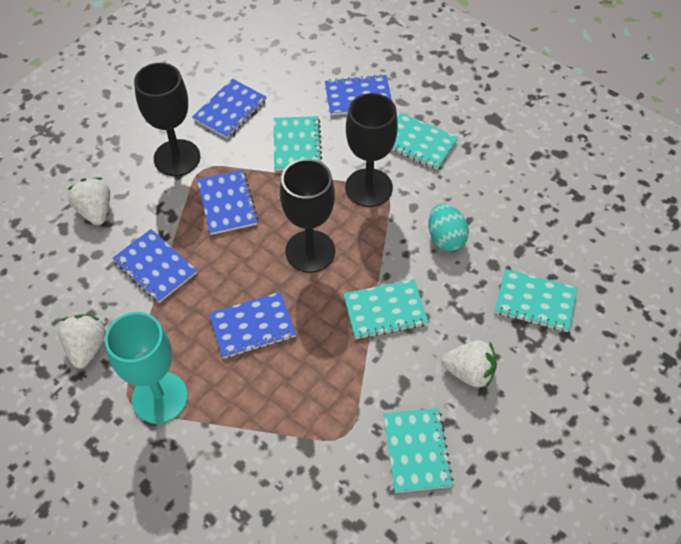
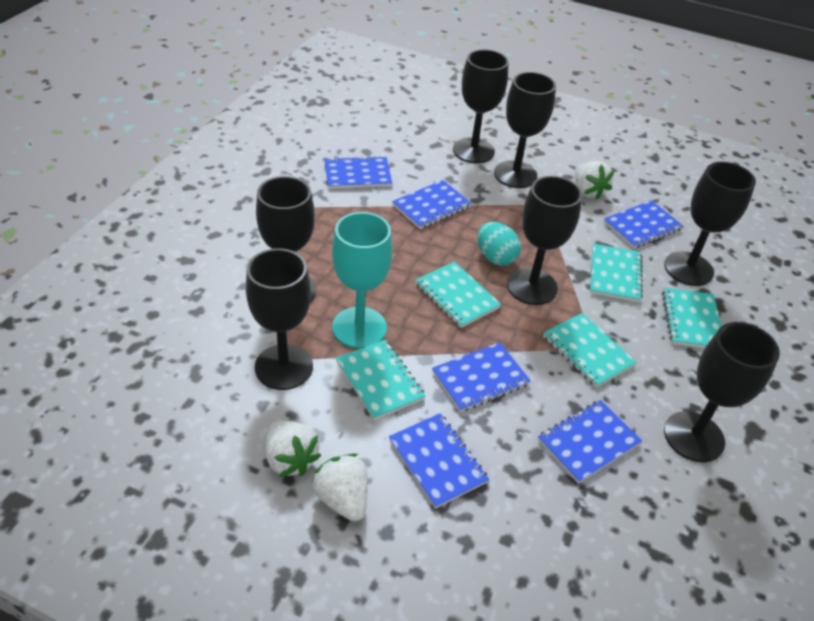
black goblet: 3 -> 7
blue notebook: 5 -> 6

